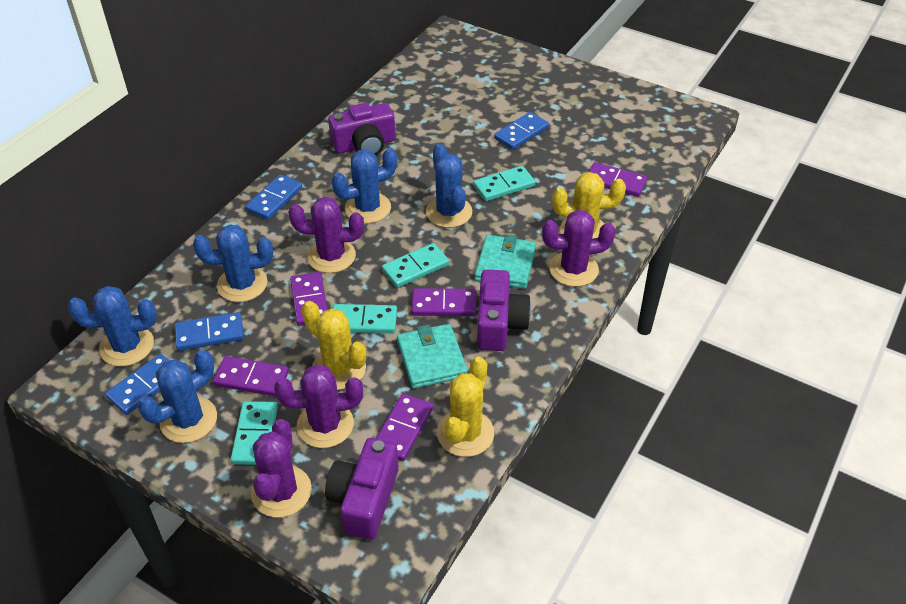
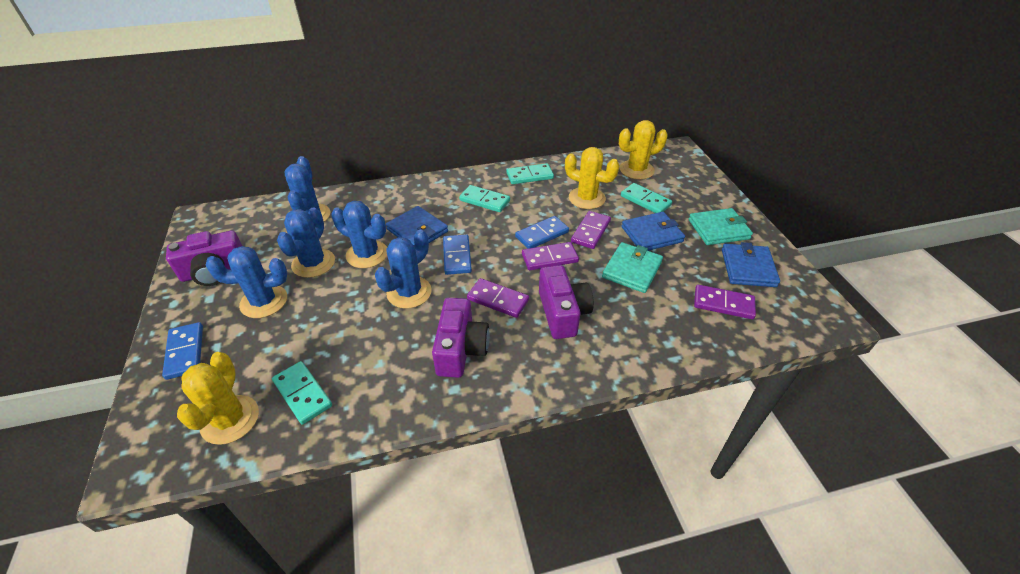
blue domino: 4 -> 3
blue wallet: 0 -> 3
purple cactus: 4 -> 0
purple domino: 5 -> 4

